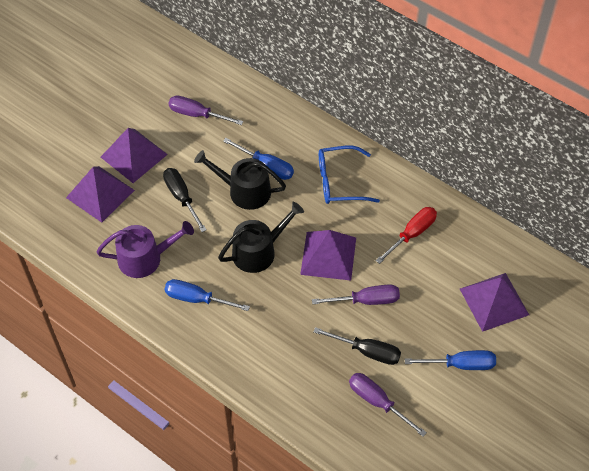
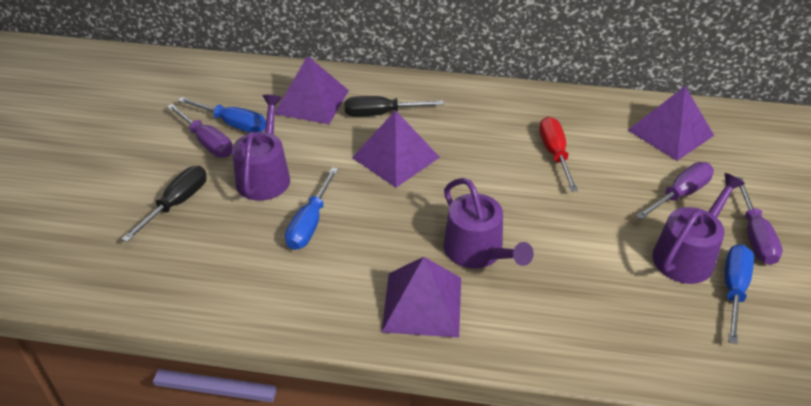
black watering can: 2 -> 0
blue glasses: 1 -> 0
purple watering can: 1 -> 3

